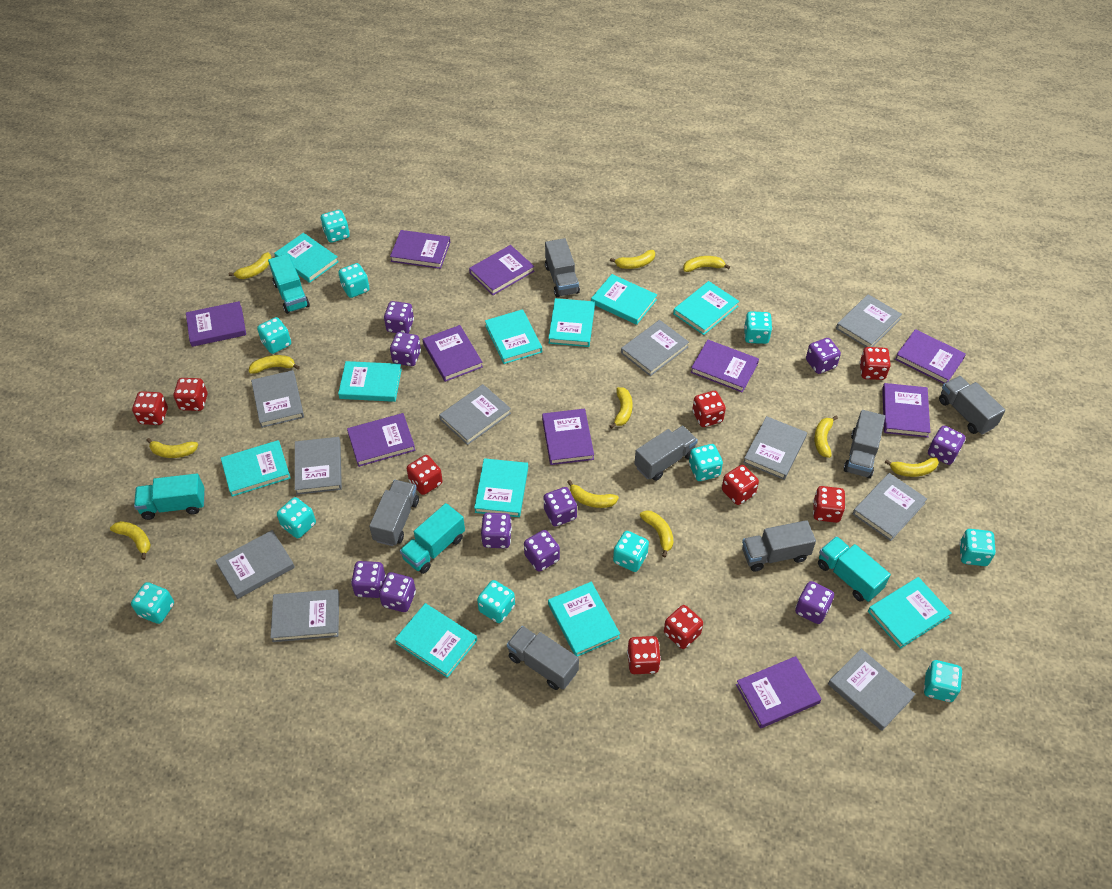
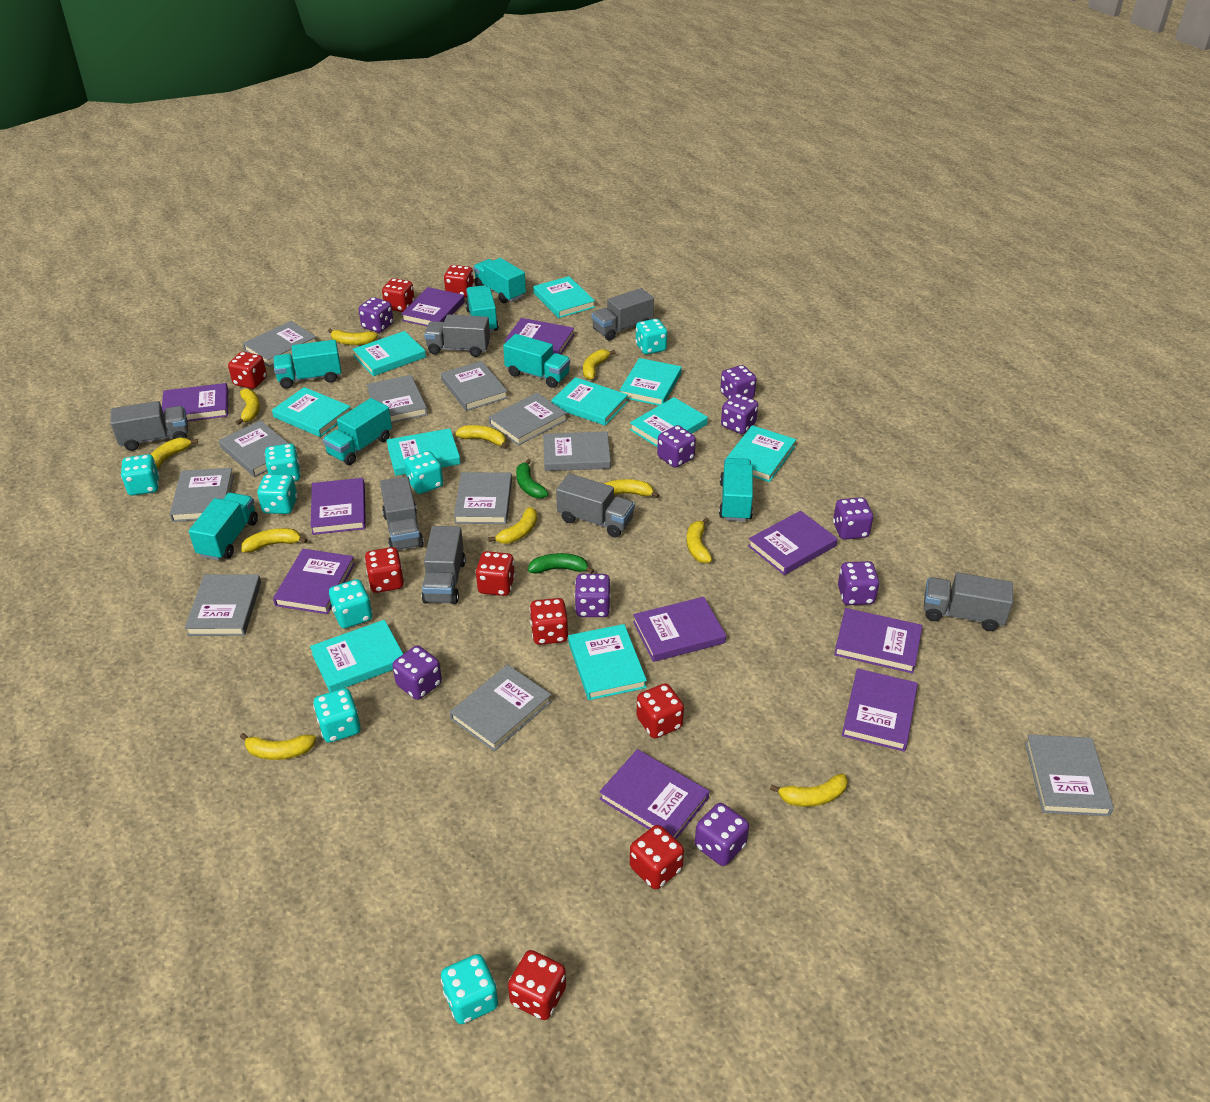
green banana: 0 -> 2
grey book: 10 -> 11
purple dice: 10 -> 9
turquoise book: 11 -> 10
turquoise dice: 11 -> 8
turquoise truck: 4 -> 7

